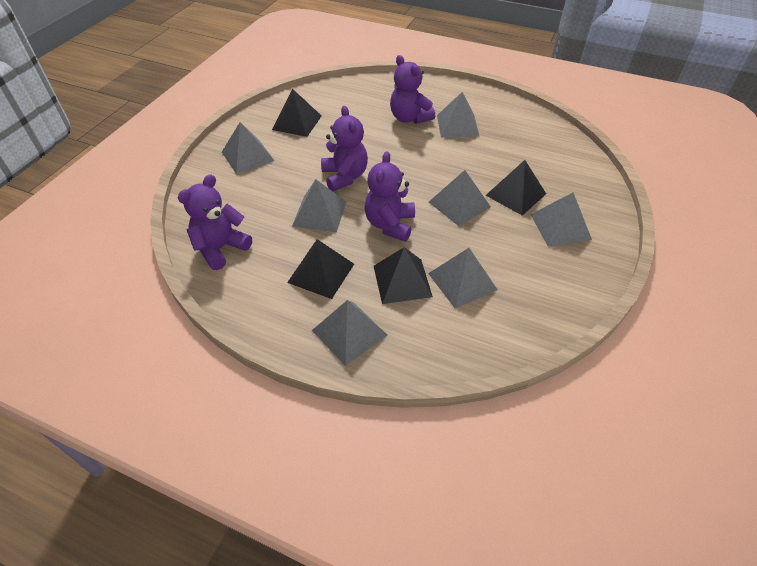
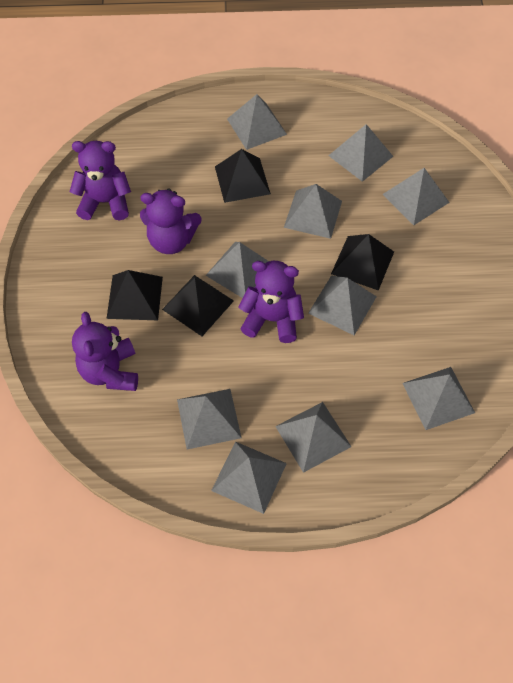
grey pyramid: 7 -> 10

